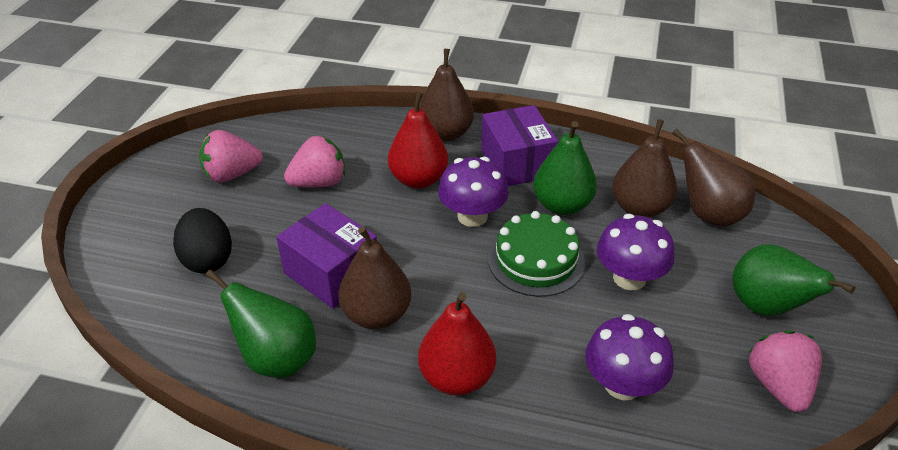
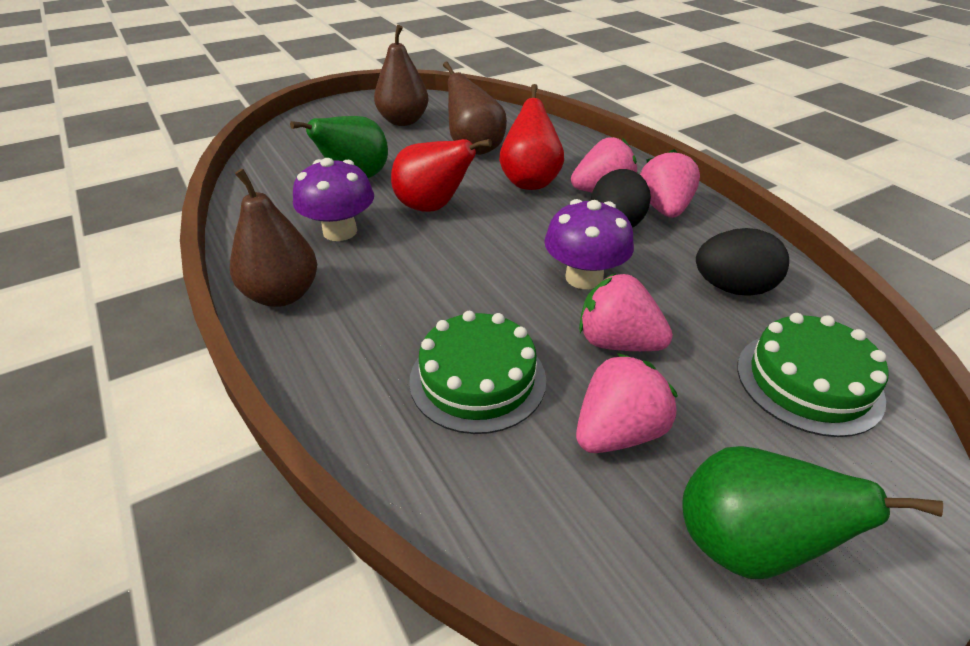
black egg: 1 -> 2
brown pear: 4 -> 3
green cake: 1 -> 2
green pear: 3 -> 2
pink strawberry: 3 -> 4
purple box: 2 -> 0
purple mushroom: 3 -> 2

